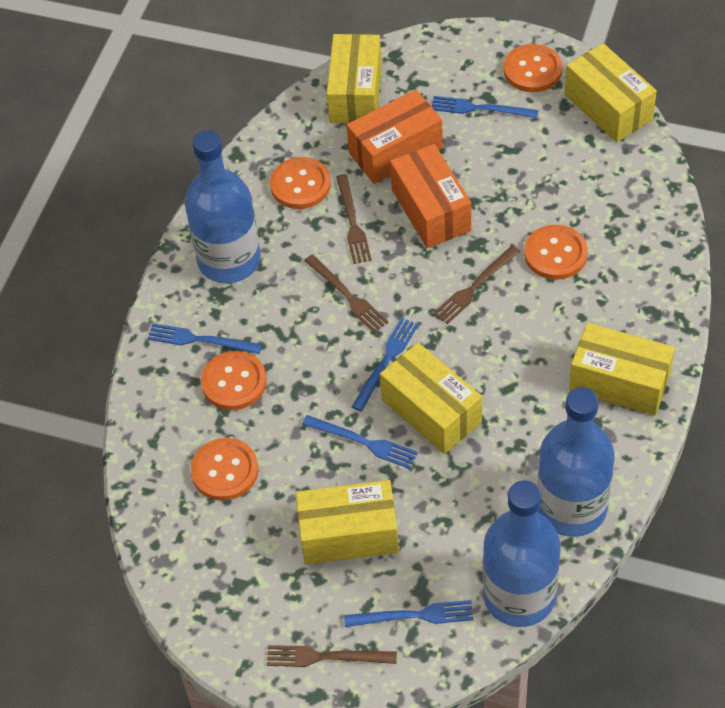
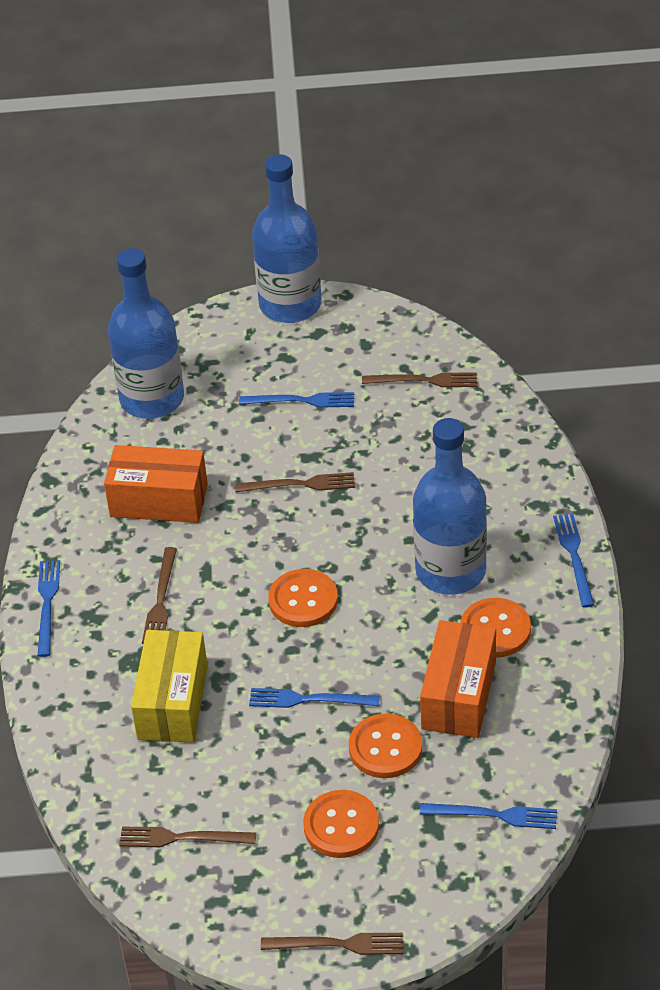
brown fork: 4 -> 5
orange button: 5 -> 4
yellow box: 5 -> 1

